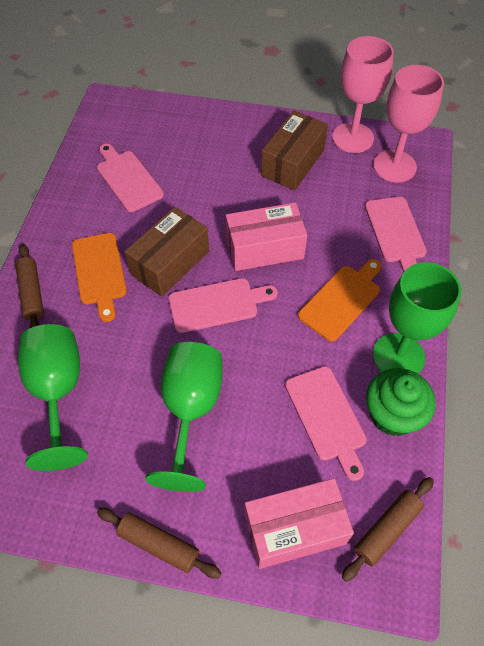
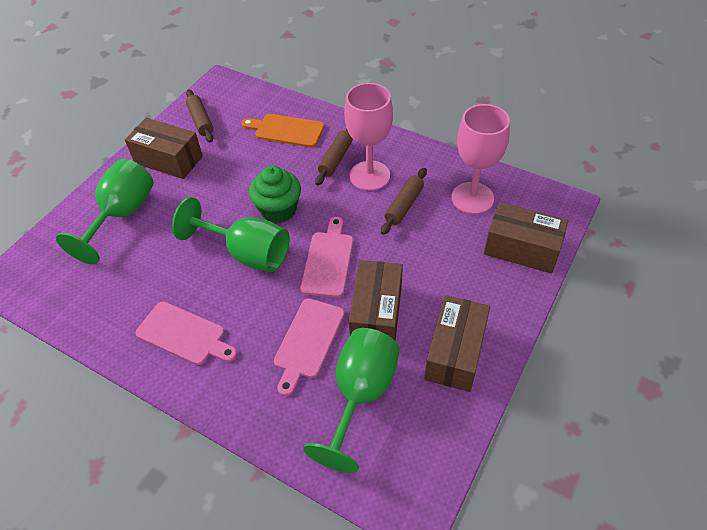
brown box: 2 -> 4
orange cutting board: 2 -> 1
pink box: 2 -> 0
pink cutting board: 4 -> 3

